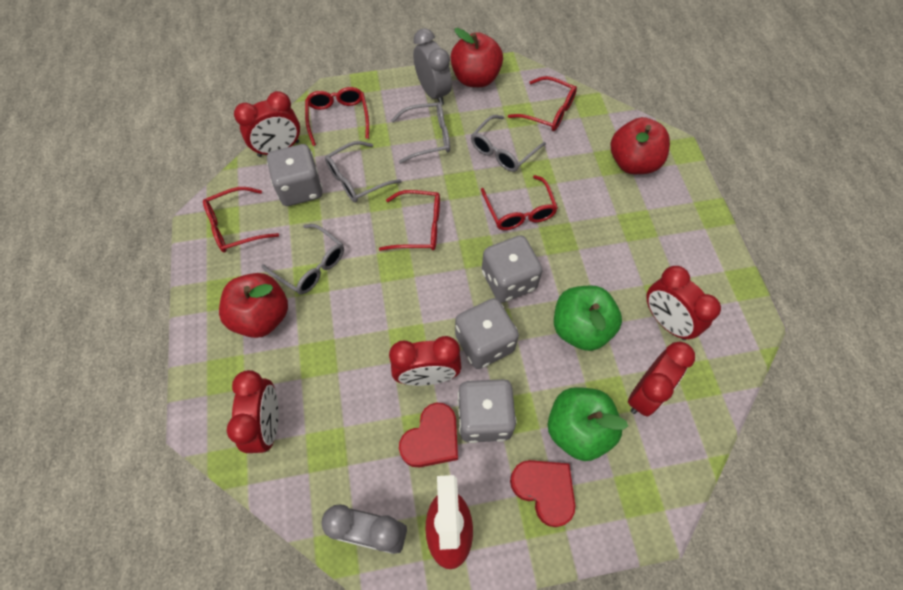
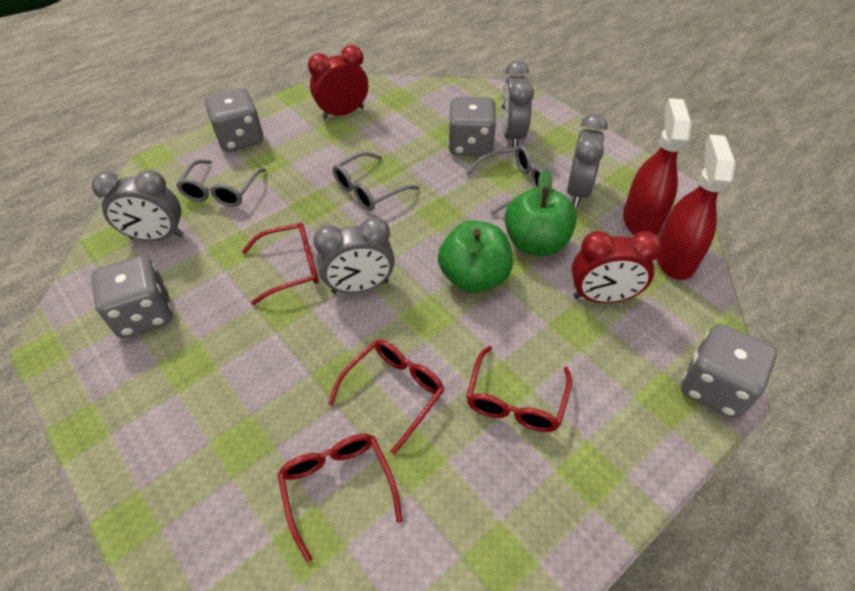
grey clock: 2 -> 4
grey glasses: 4 -> 3
red apple: 3 -> 0
red clock: 5 -> 2
red glasses: 5 -> 4
red heart: 2 -> 0
red spray bottle: 1 -> 2

